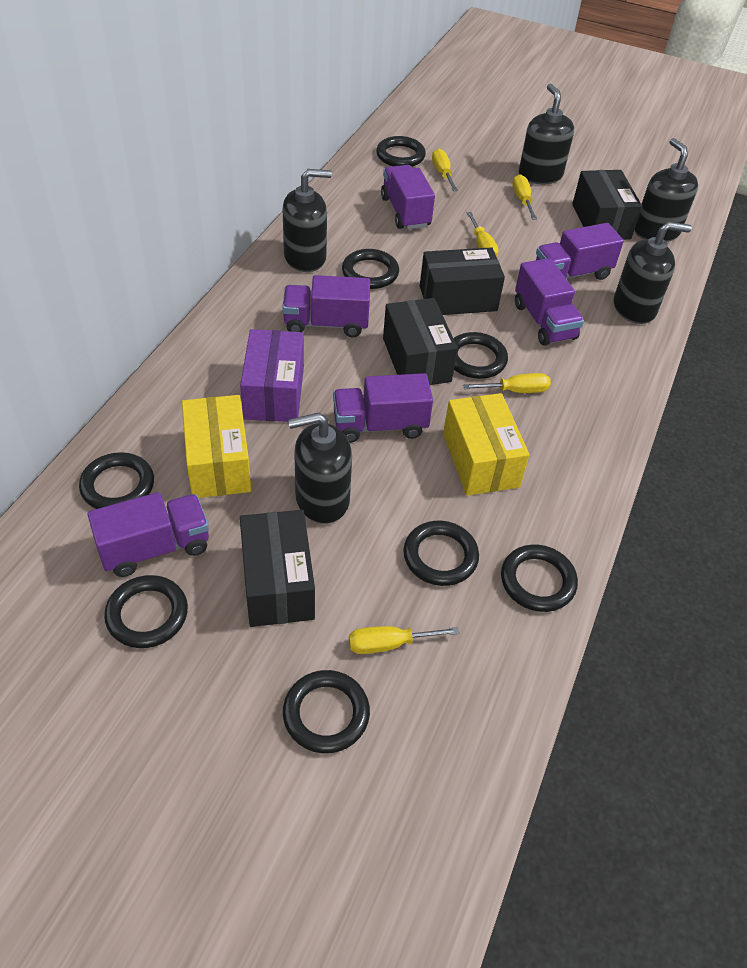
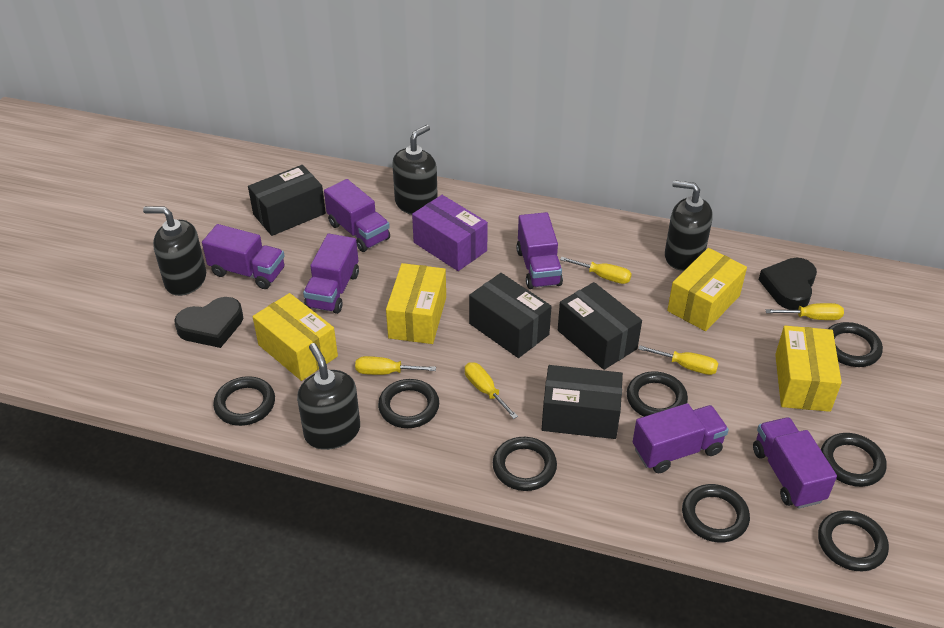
black heart: 0 -> 2
black soap dispenser: 5 -> 4
yellow box: 2 -> 4

